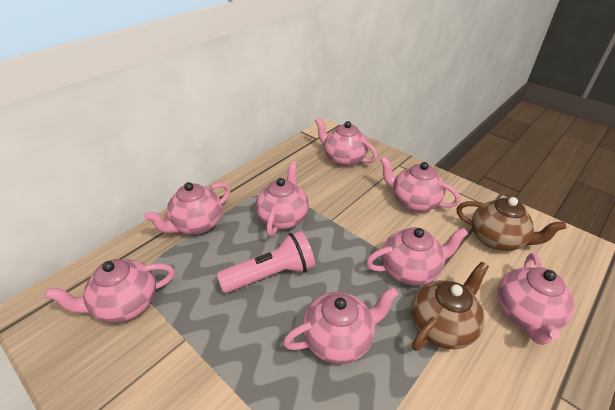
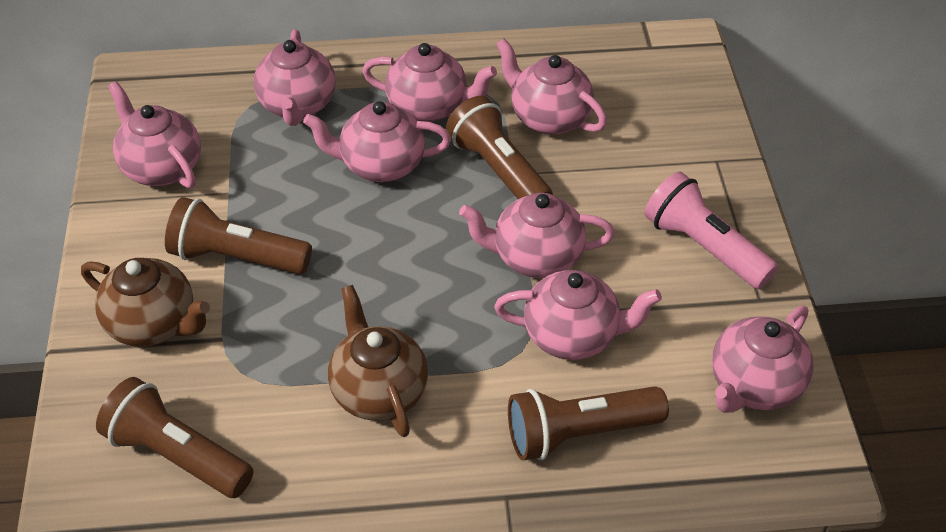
brown flashlight: 0 -> 4

